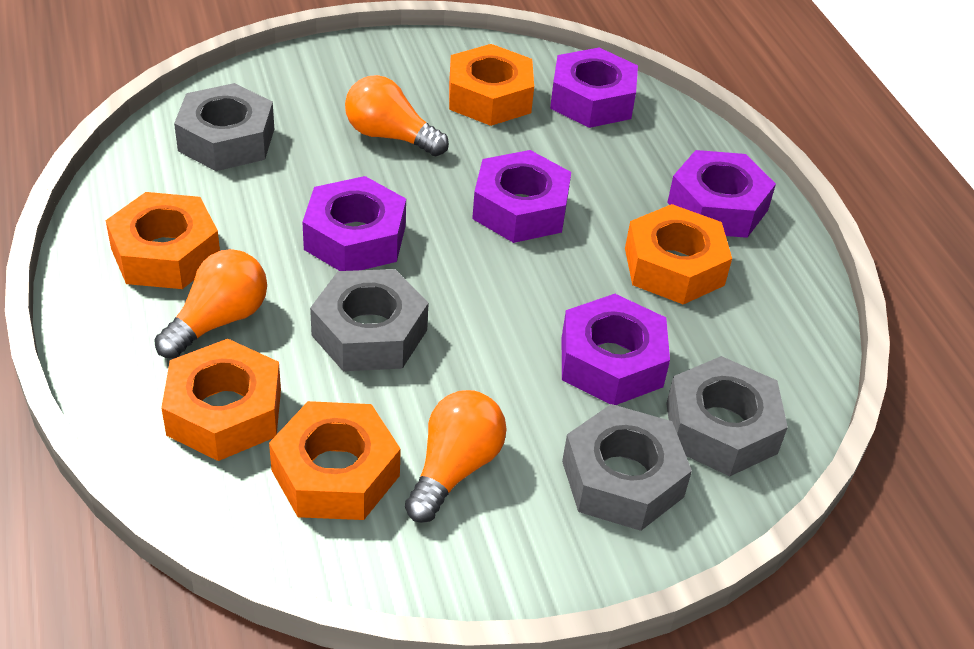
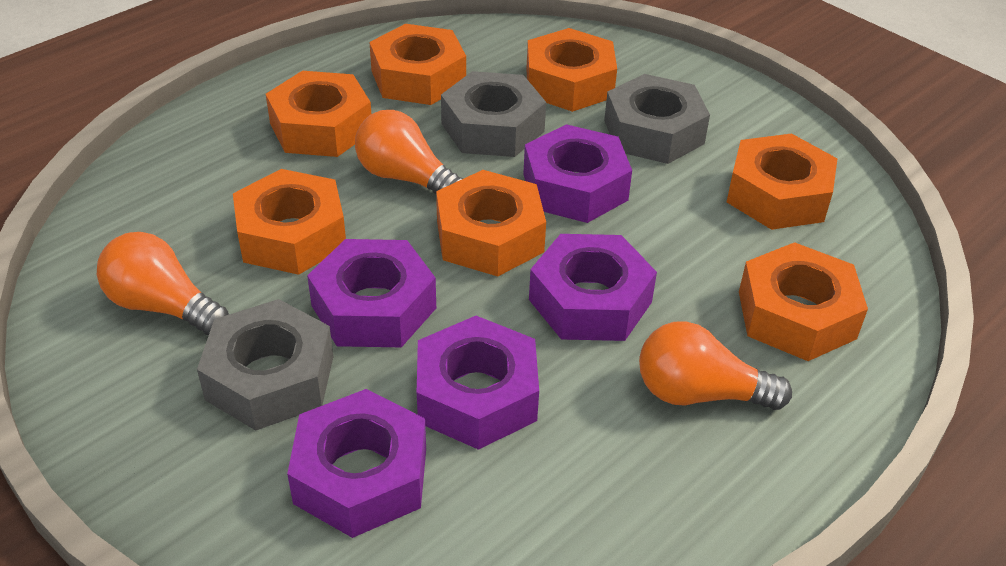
grey nut: 4 -> 3
orange nut: 5 -> 7

